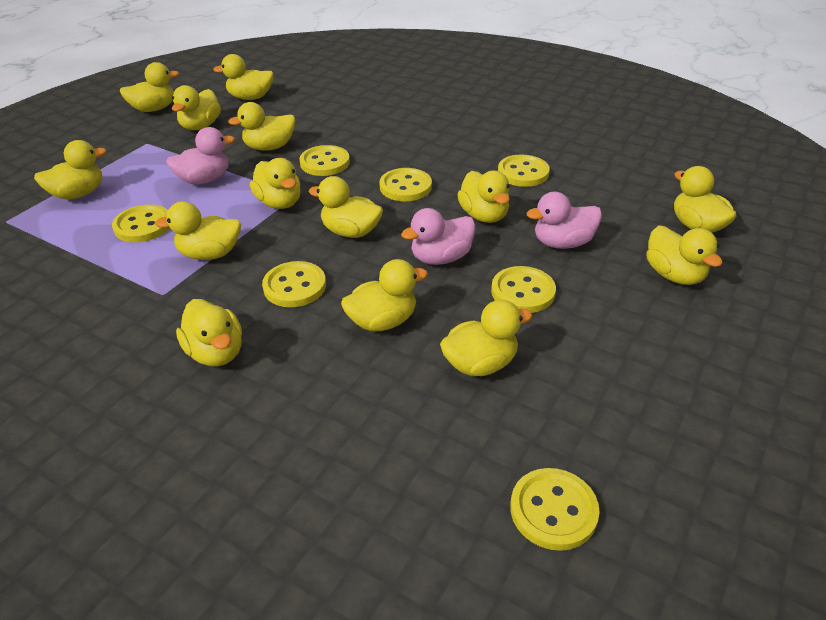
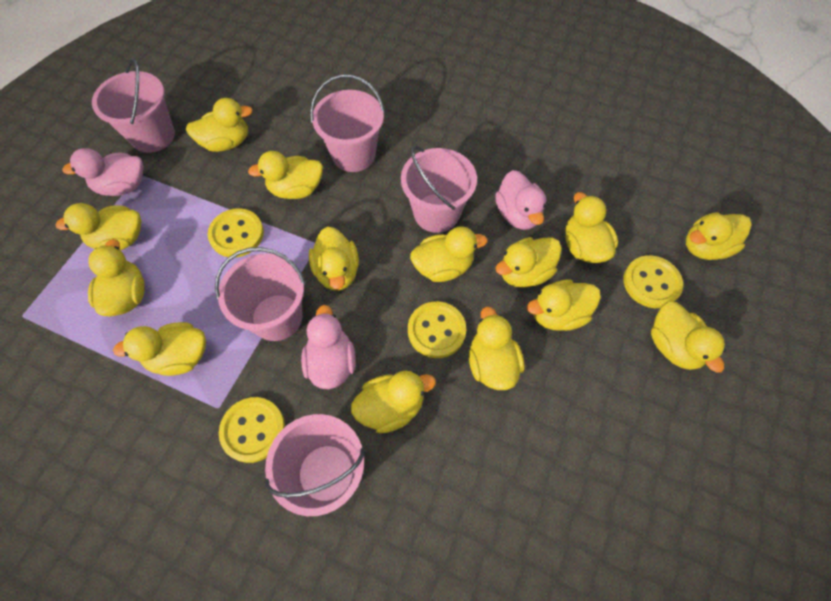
pink bucket: 0 -> 5
yellow button: 7 -> 4

